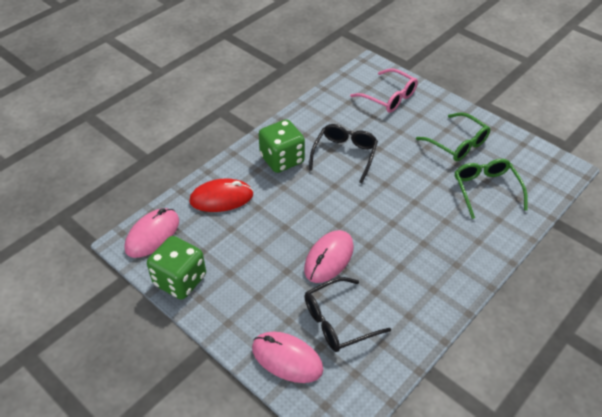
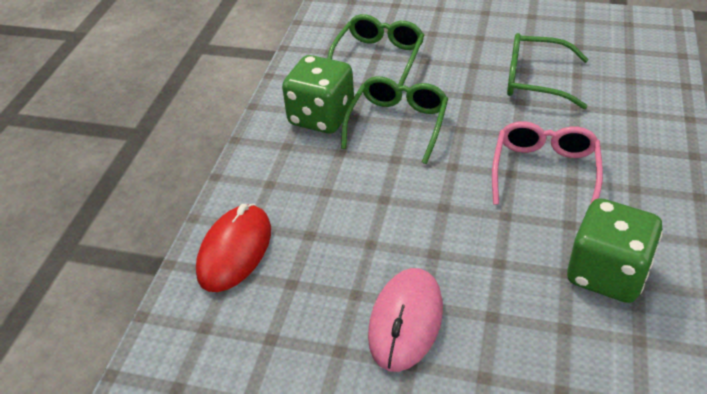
black glasses: 2 -> 0
green glasses: 2 -> 3
pink mouse: 3 -> 1

